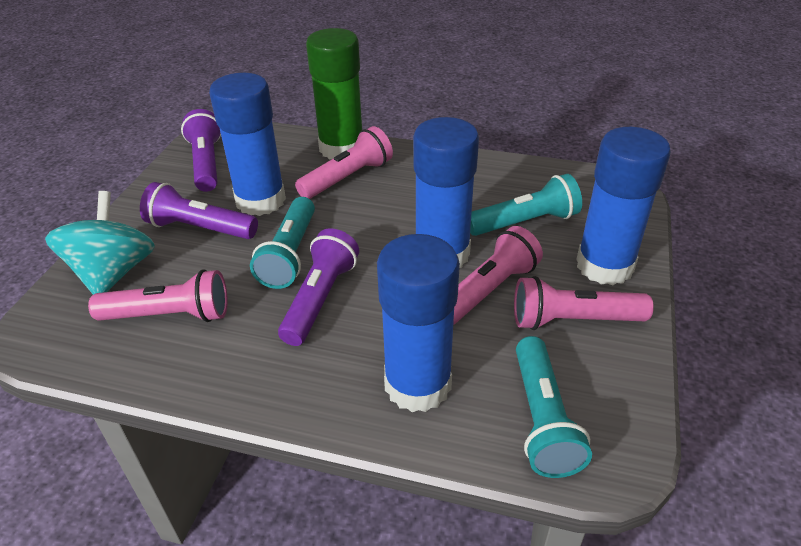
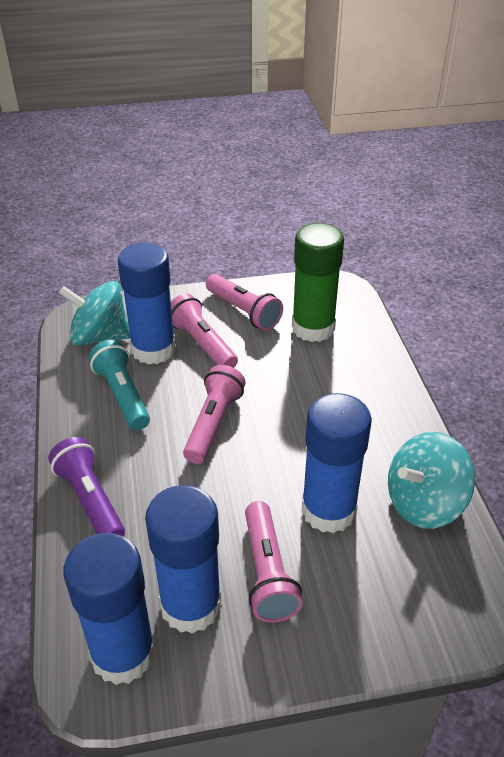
purple flashlight: 3 -> 1
turquoise flashlight: 3 -> 1
turquoise spinning top: 1 -> 2

